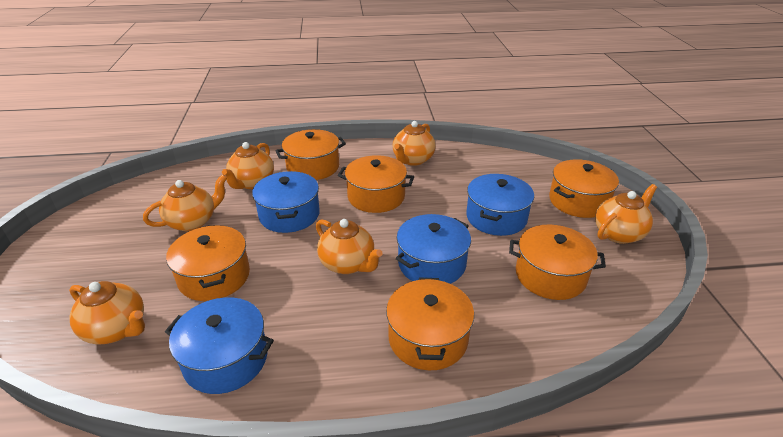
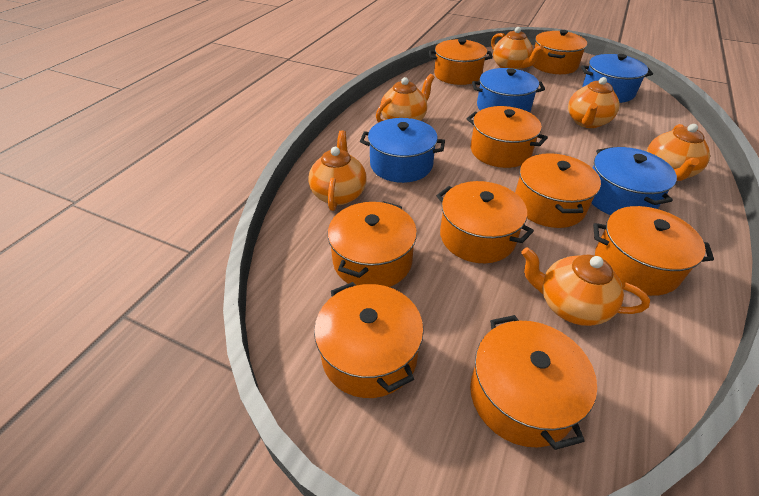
orange pot: 6 -> 9

